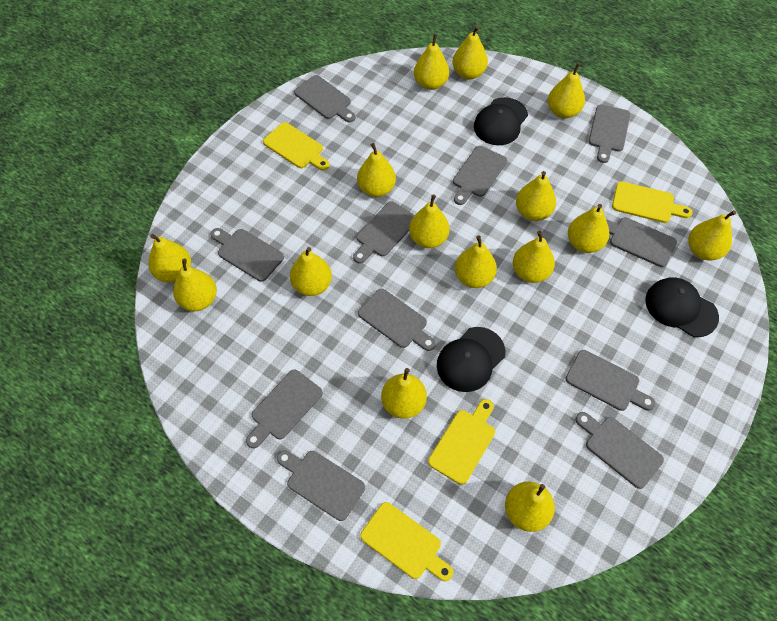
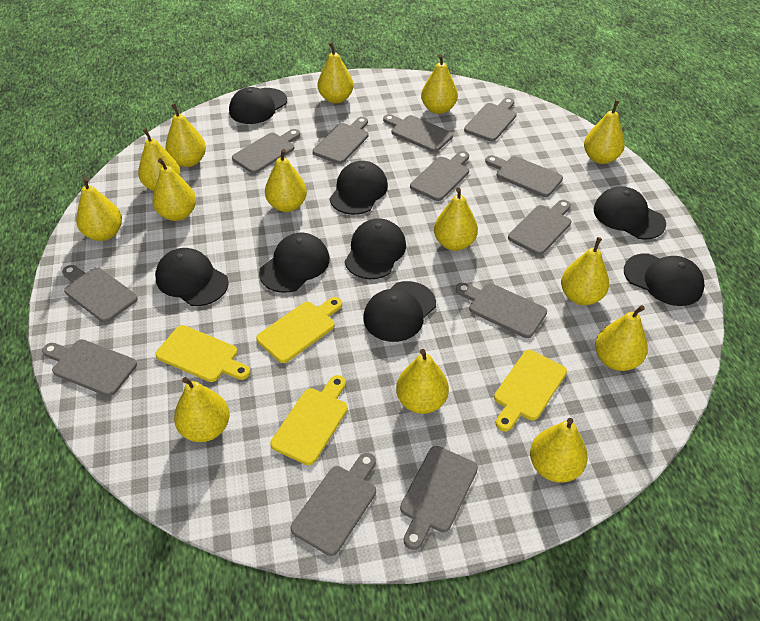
black cap: 3 -> 8
grey cutting board: 11 -> 12
yellow pear: 15 -> 14

